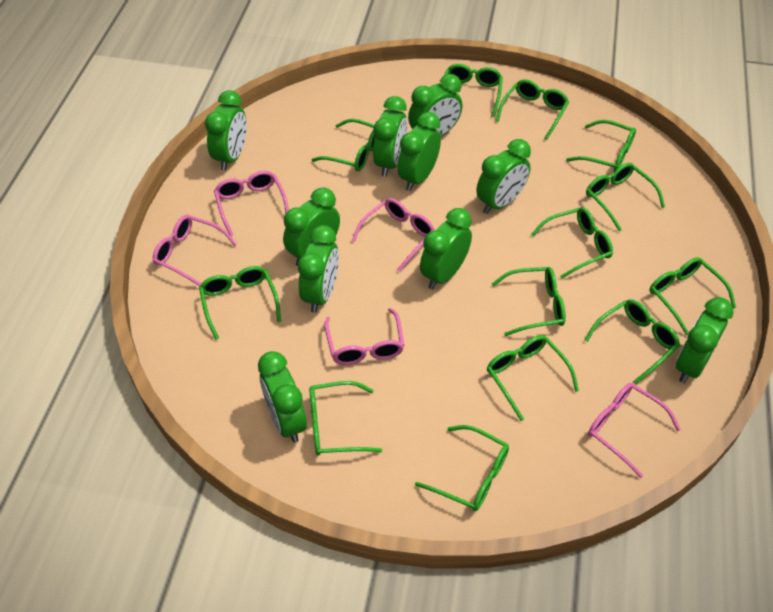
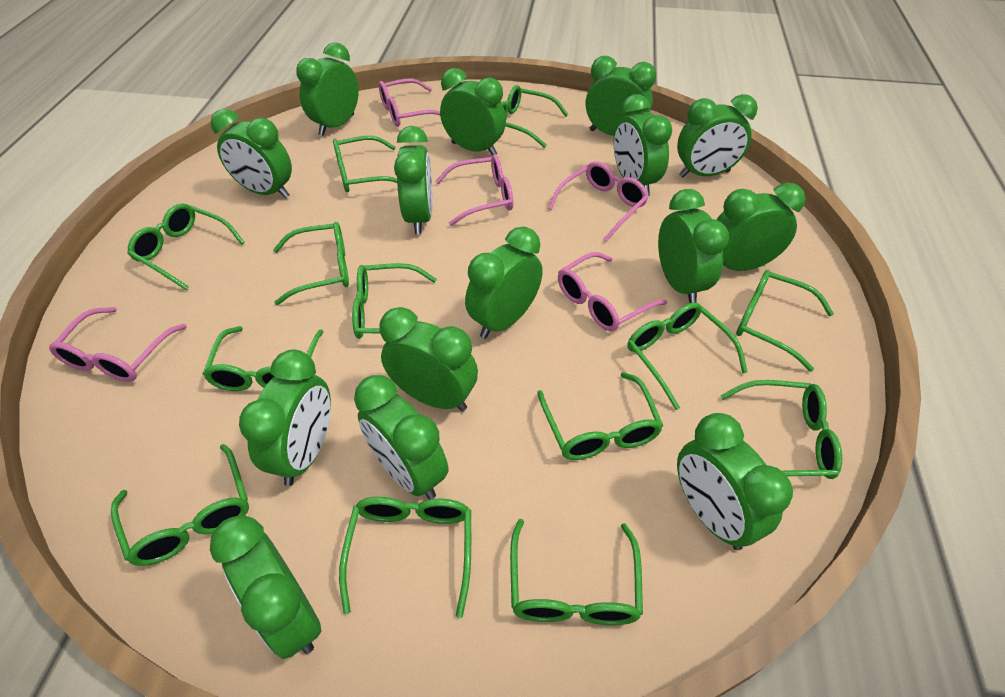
green clock: 10 -> 15

